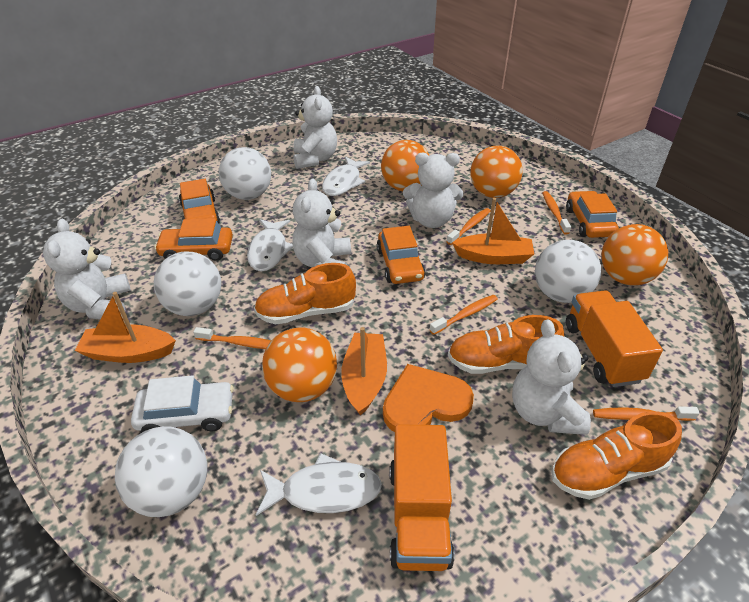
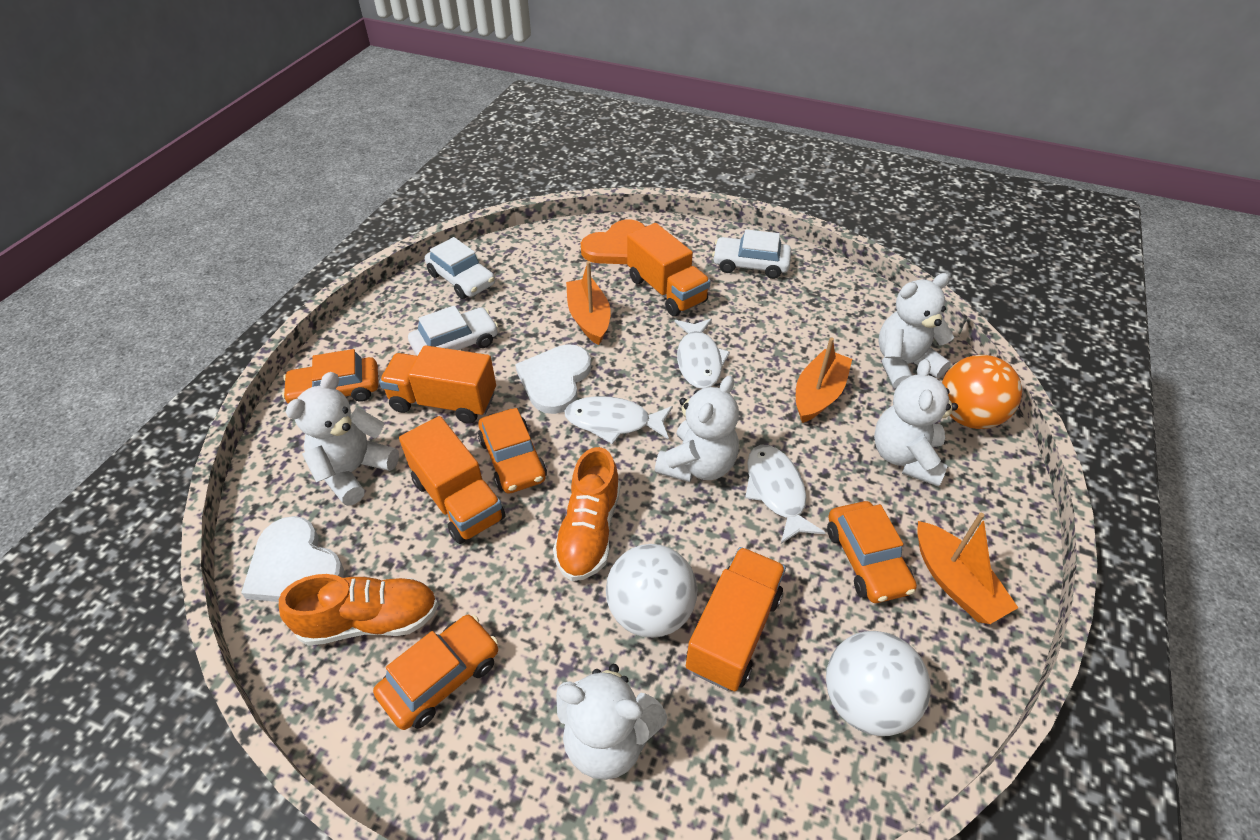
orange ball: 4 -> 1
orange shoe: 3 -> 2
orange toothbrush: 5 -> 0
orange truck: 2 -> 4
white ball: 4 -> 2
white car: 1 -> 3
white heart: 0 -> 2

